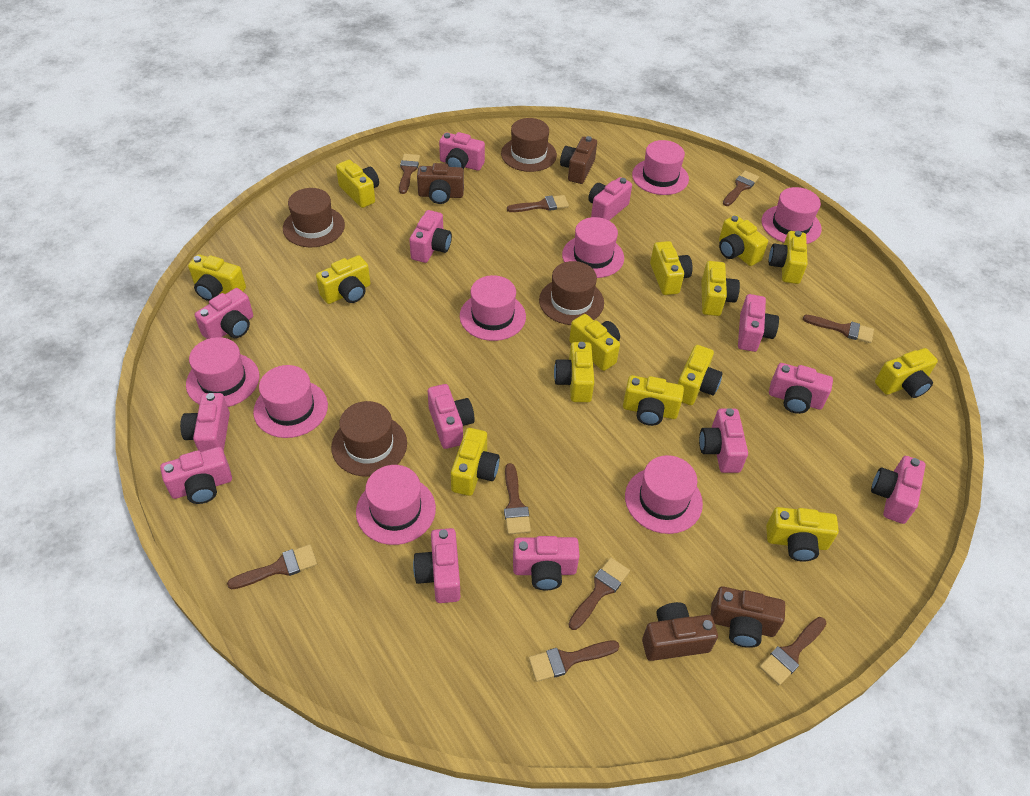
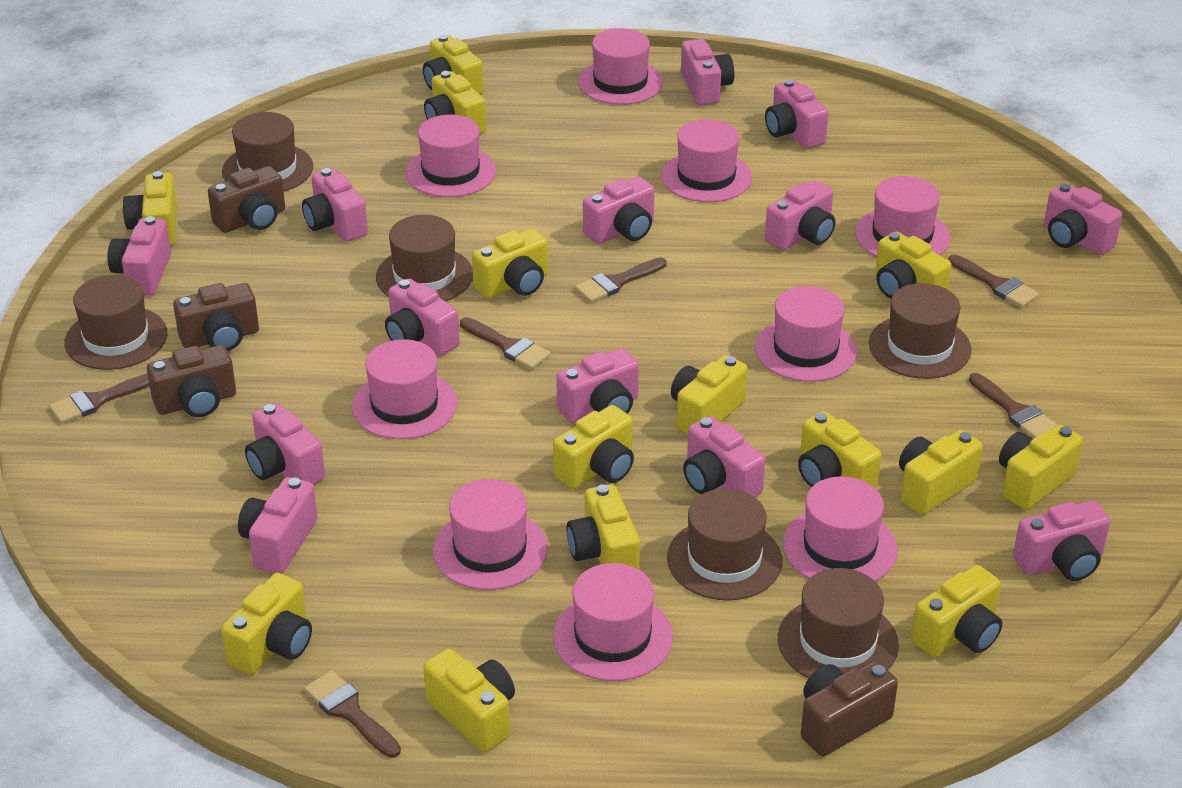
brown brush: 9 -> 6
brown hat: 4 -> 6
pink hat: 8 -> 9

